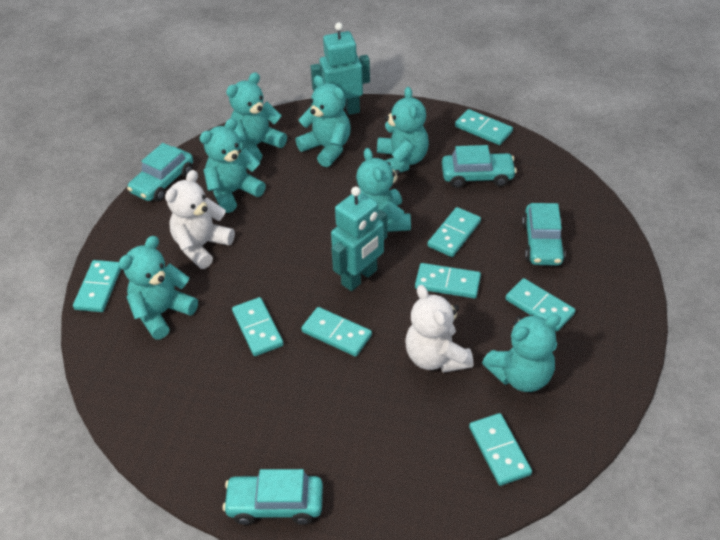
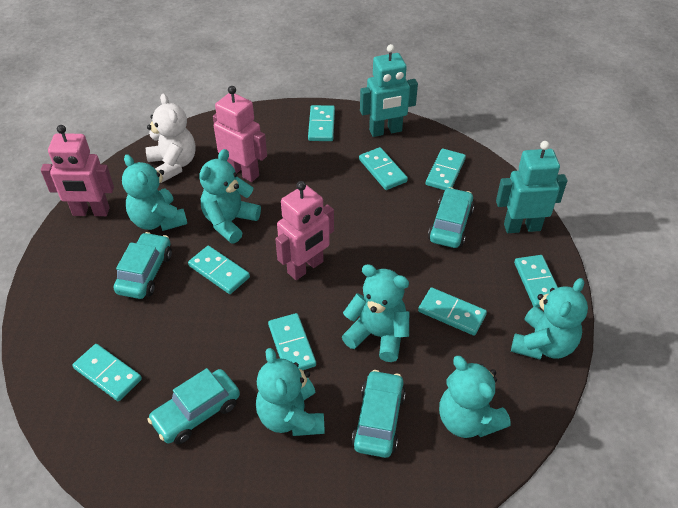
pink robot: 0 -> 3
turquoise teddy bear: 7 -> 6
white teddy bear: 2 -> 1

